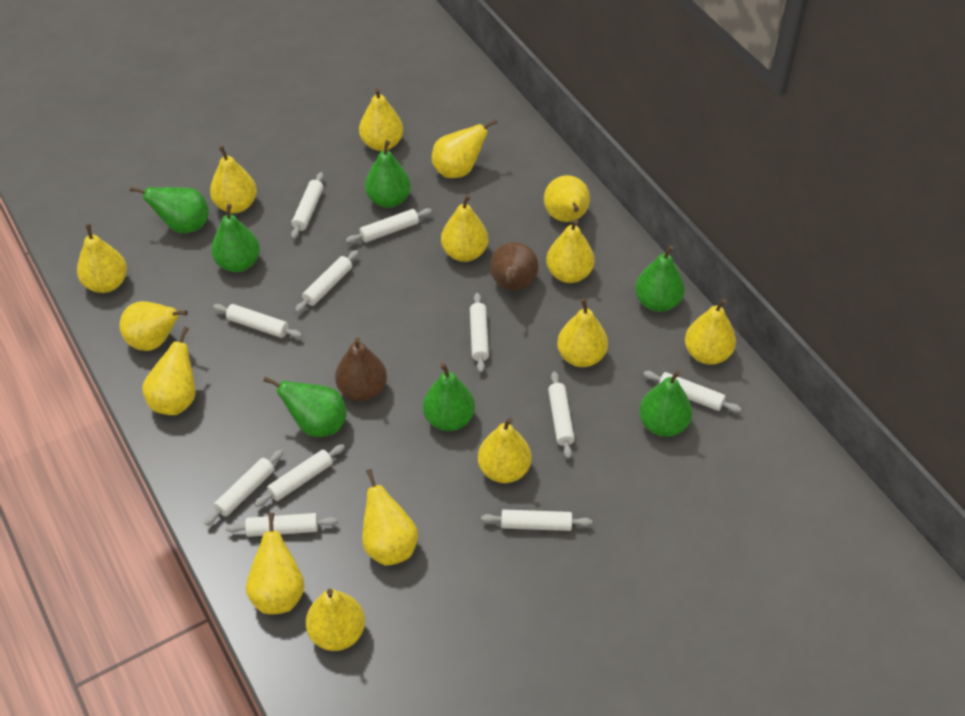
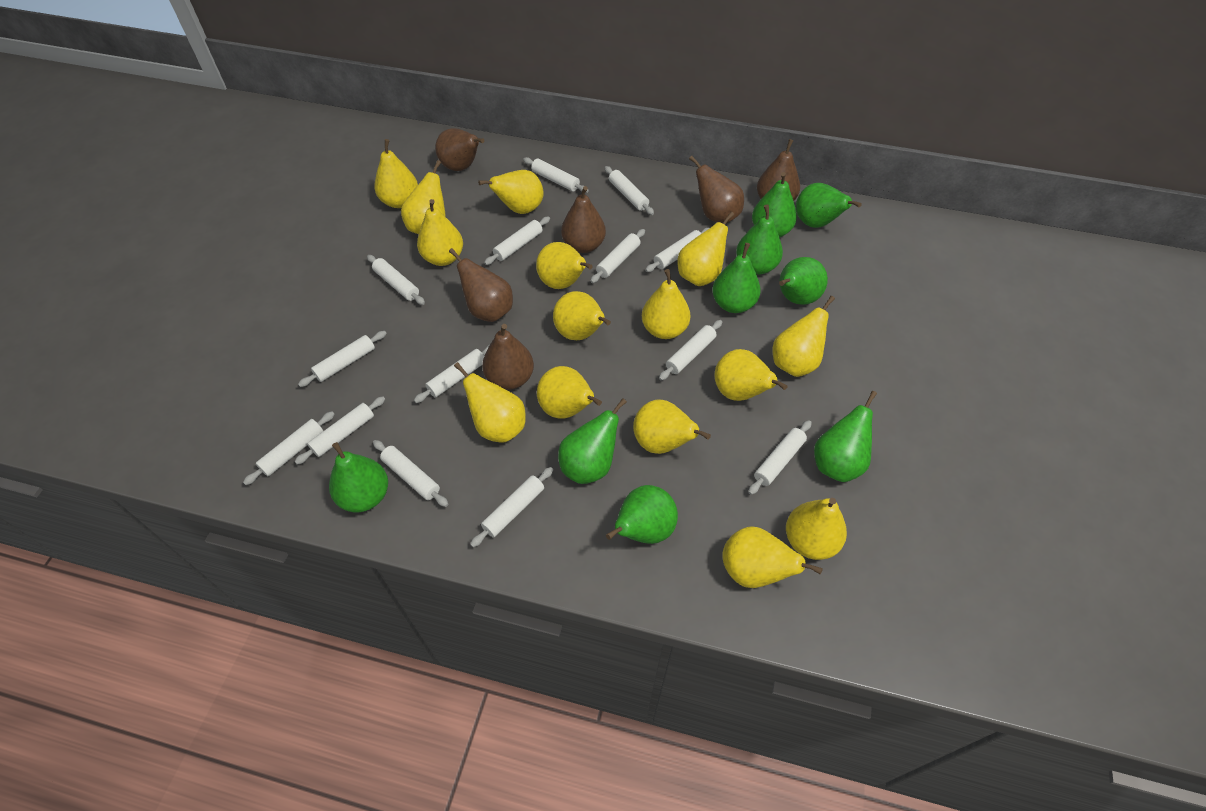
brown pear: 2 -> 6
green pear: 7 -> 9
white rolling pin: 11 -> 14

